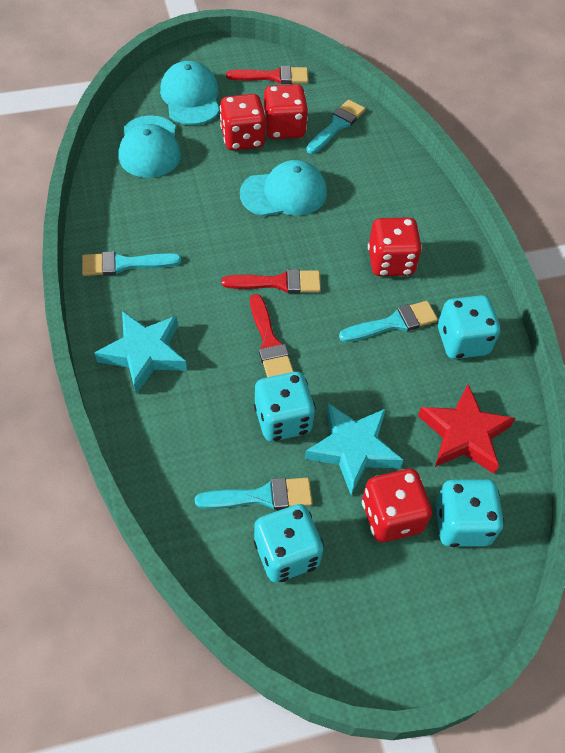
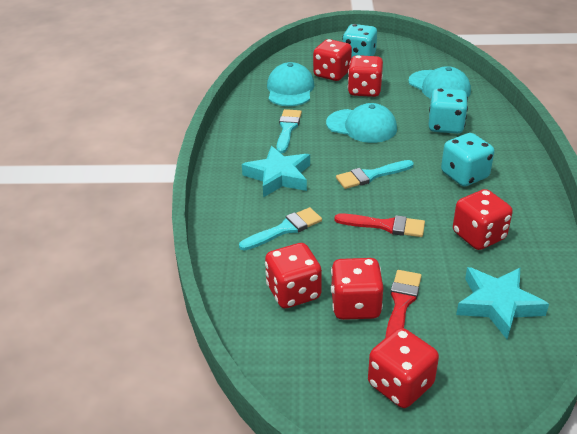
red brush: 3 -> 2
red dice: 4 -> 6
red star: 1 -> 0
turquoise brush: 4 -> 3
turquoise dice: 4 -> 3

